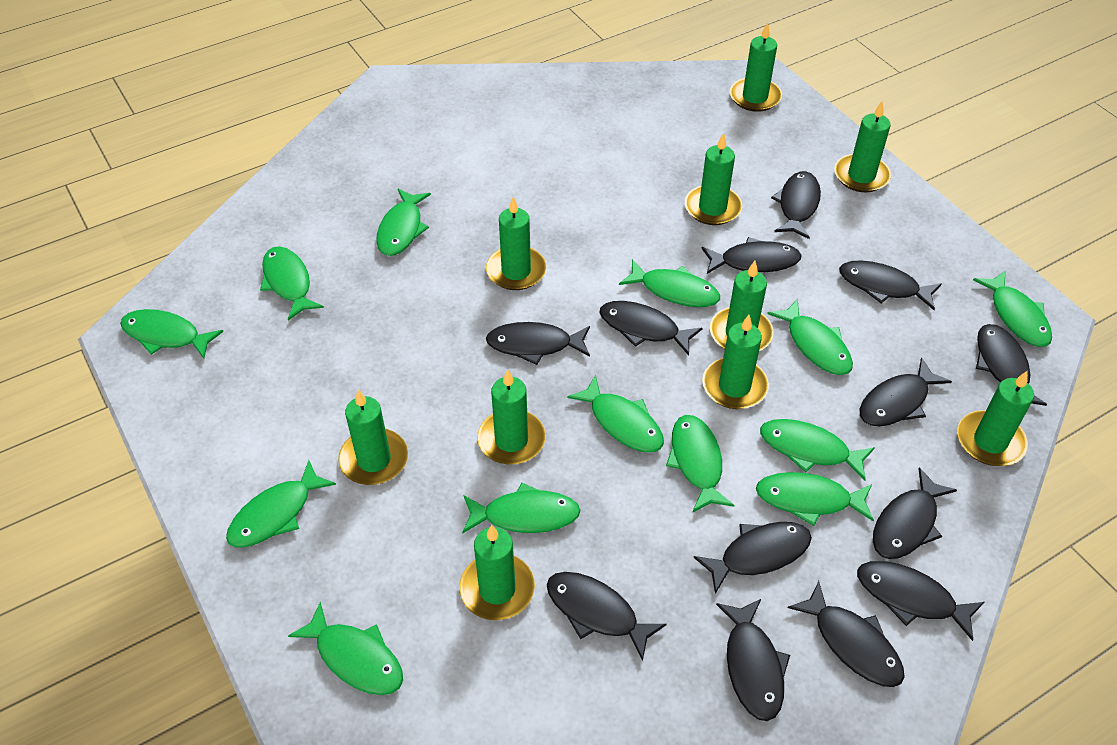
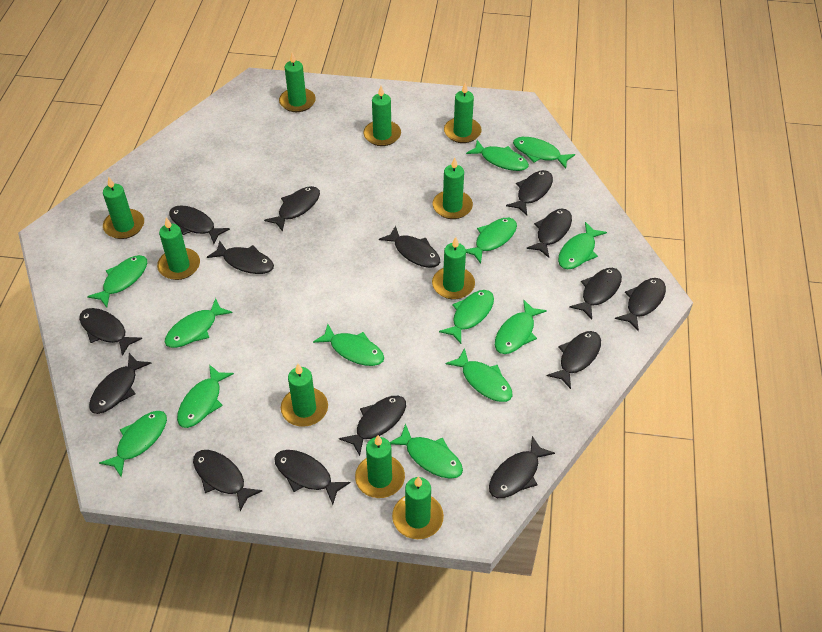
black fish: 13 -> 15

